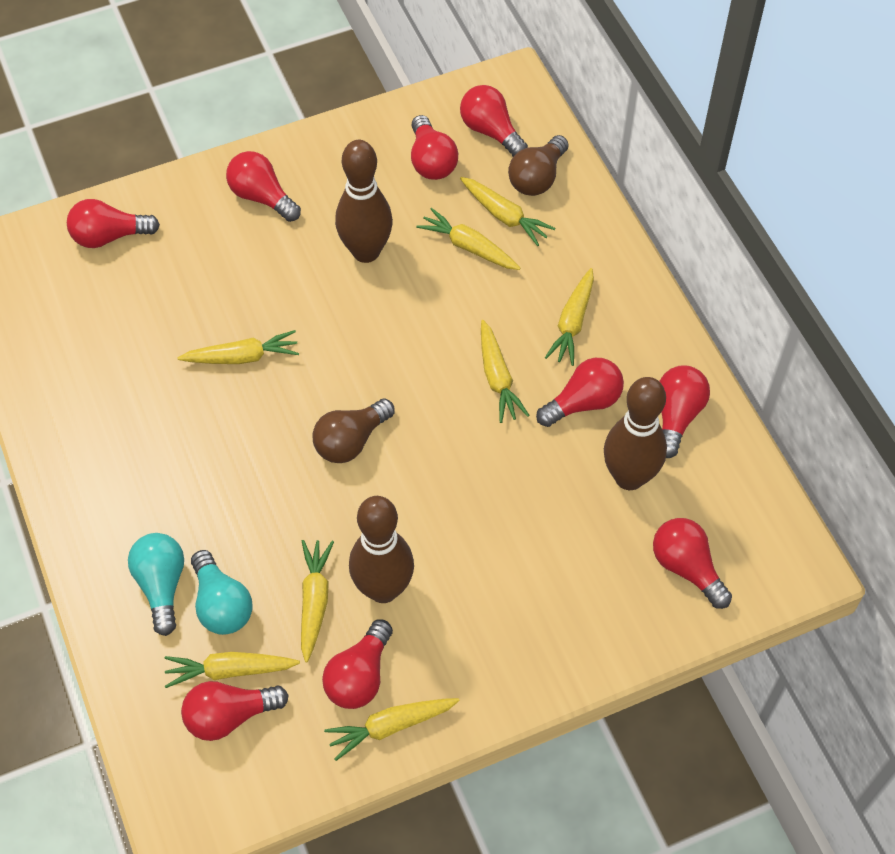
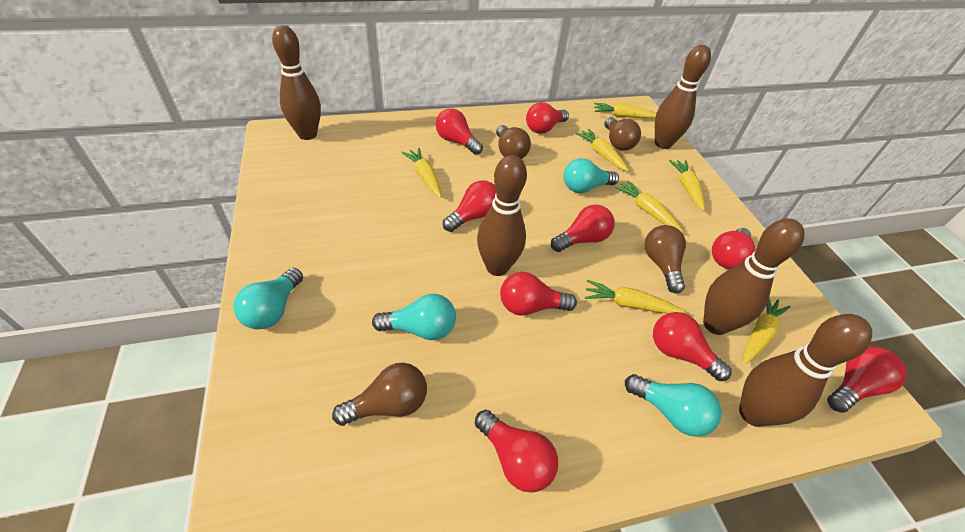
brown bowling pin: 3 -> 5
brown light bulb: 2 -> 4
turquoise light bulb: 2 -> 4
yellow carrot: 8 -> 7

